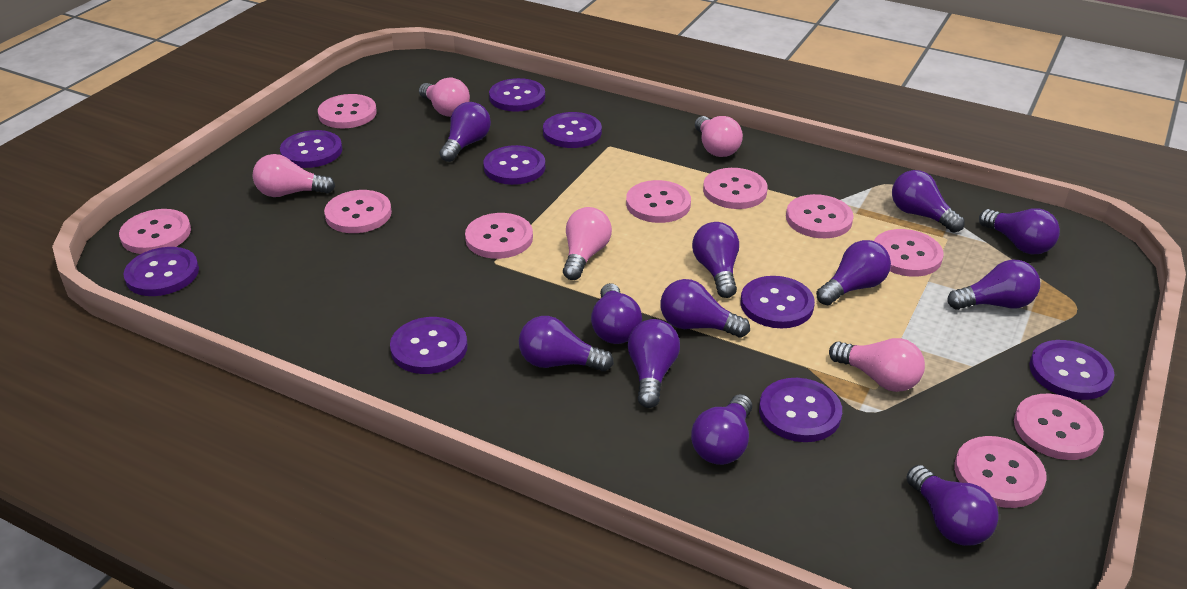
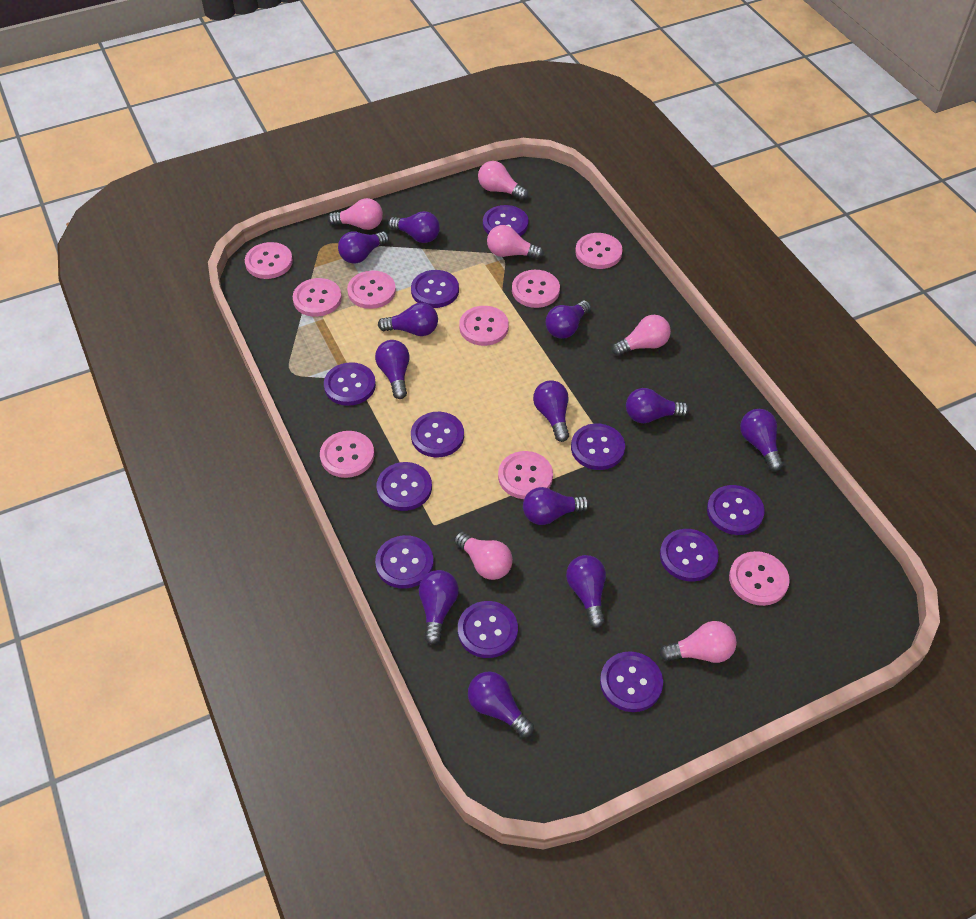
pink button: 10 -> 9
pink light bulb: 5 -> 6
purple button: 9 -> 11

